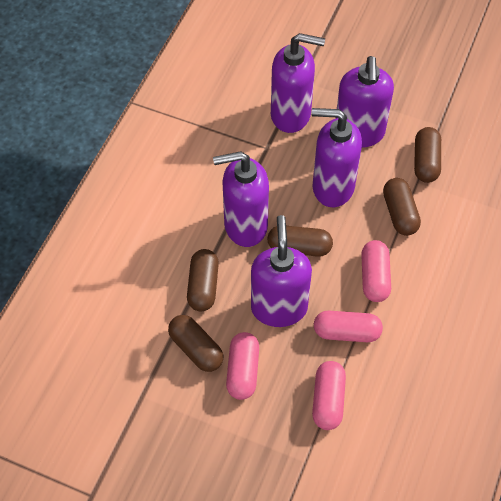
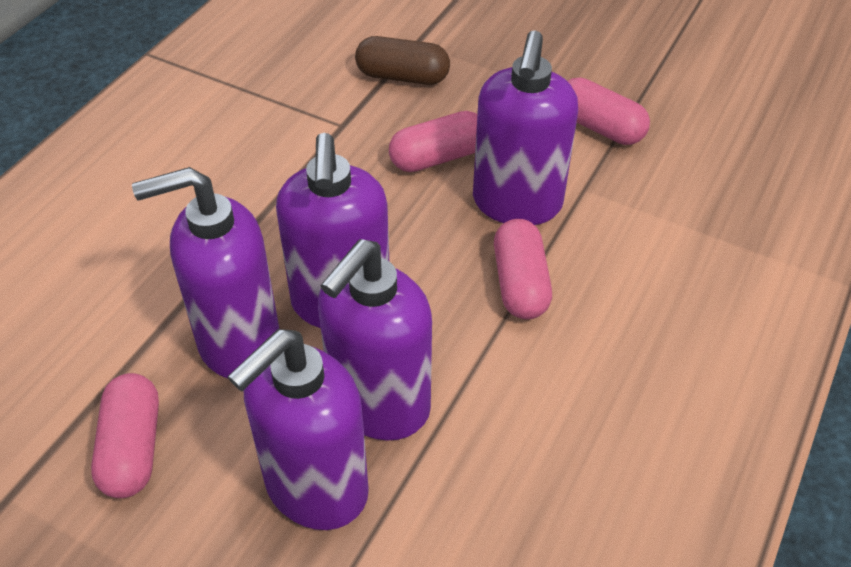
brown capsule: 5 -> 1

